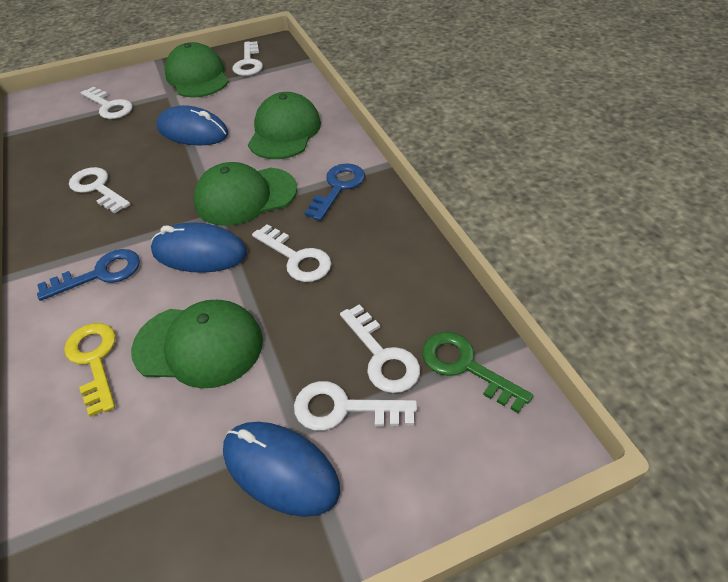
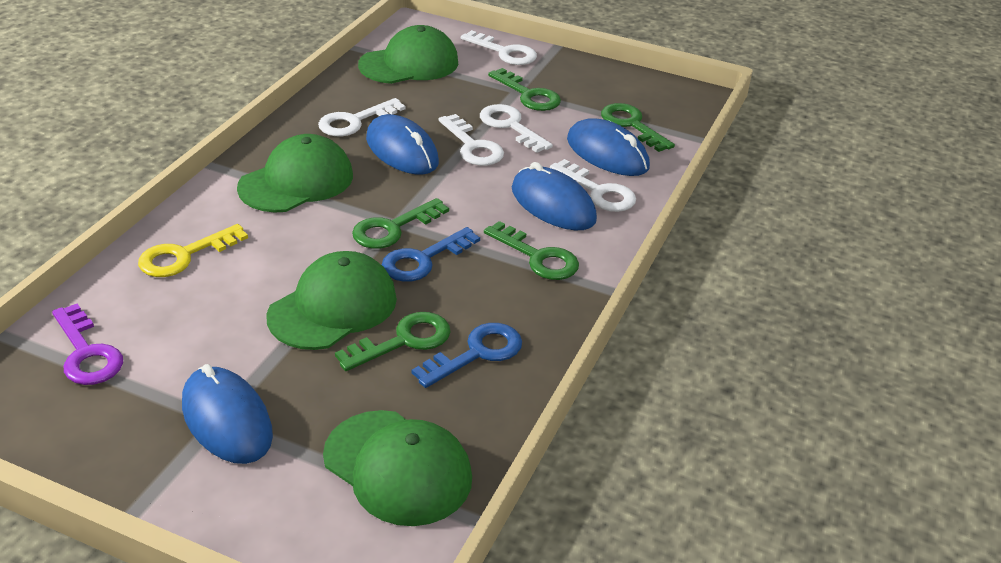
blue mouse: 3 -> 4
green key: 1 -> 5
purple key: 0 -> 1
white key: 6 -> 5

